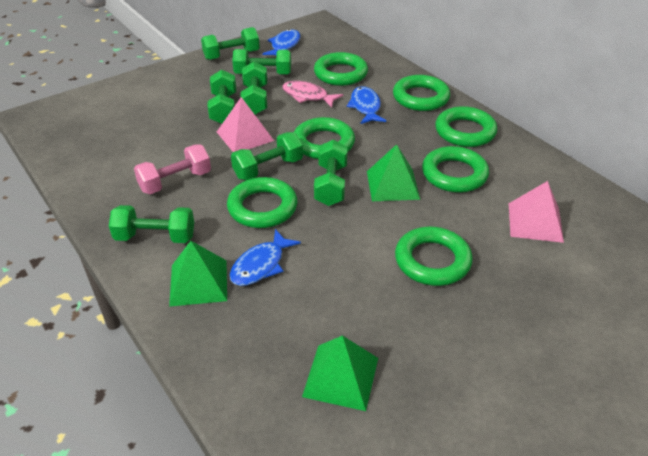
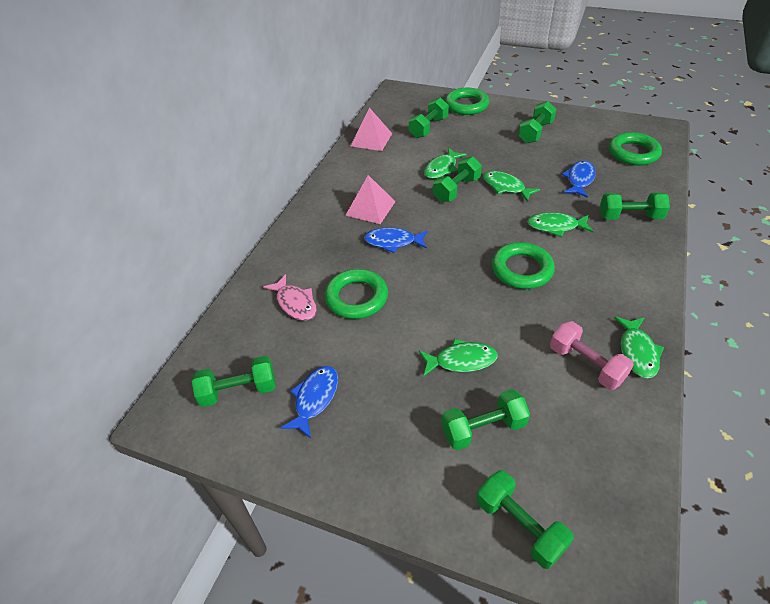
green fish: 0 -> 5
green pyramid: 3 -> 0
green ring: 7 -> 4

